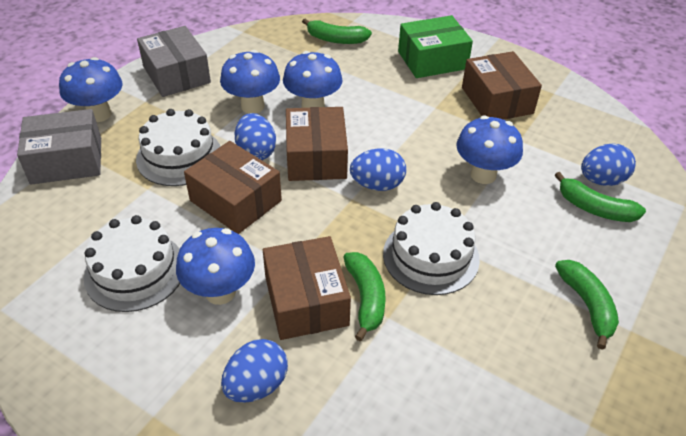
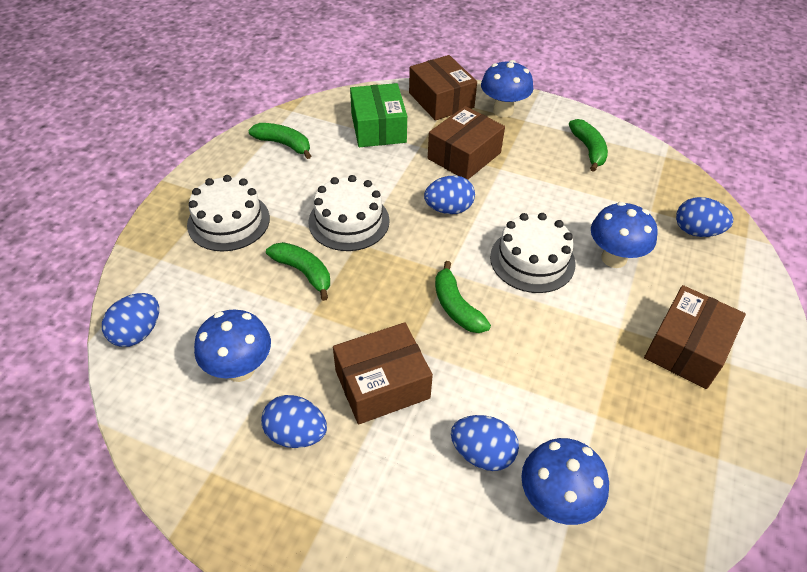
blue egg: 4 -> 5
blue mushroom: 5 -> 4
grey box: 2 -> 0

